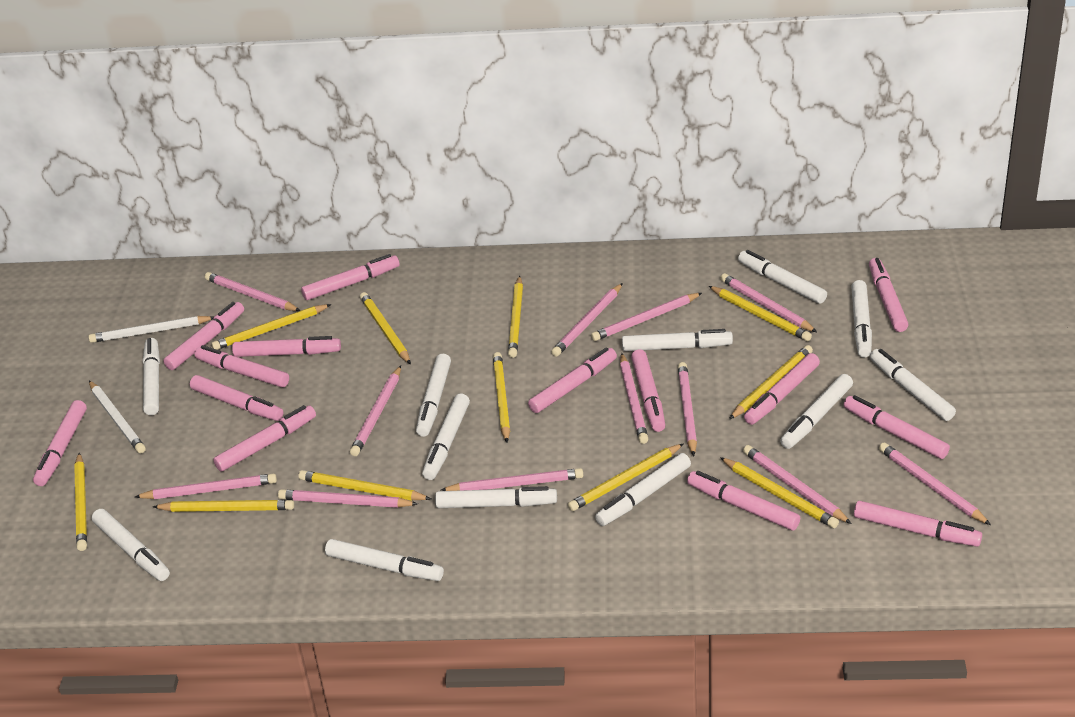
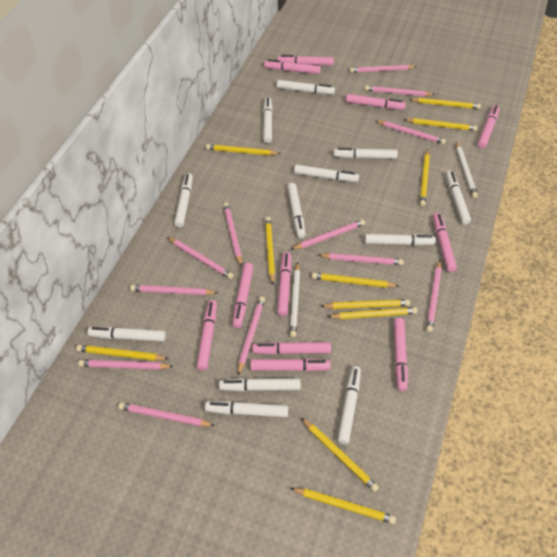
pink marker: 14 -> 11

